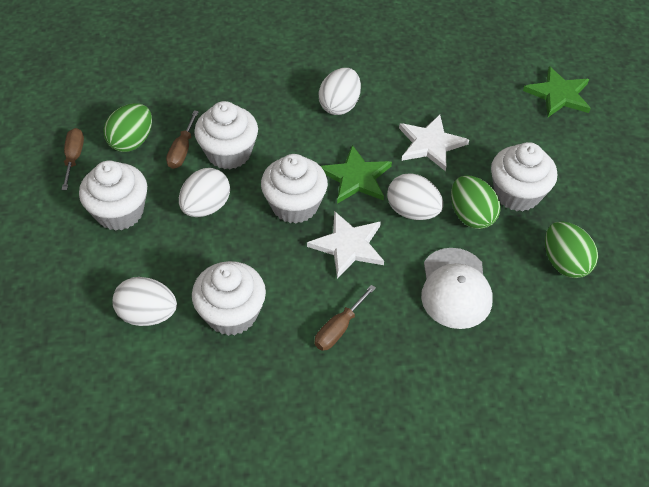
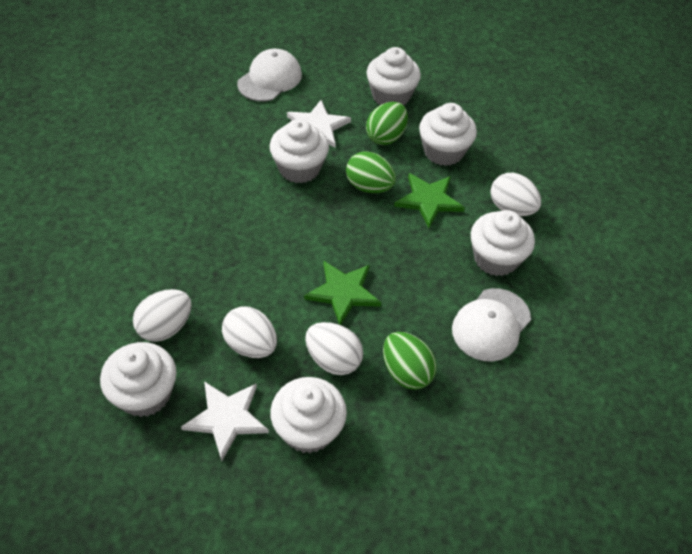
brown screwdriver: 3 -> 0
white cap: 1 -> 2
white cupcake: 5 -> 6

